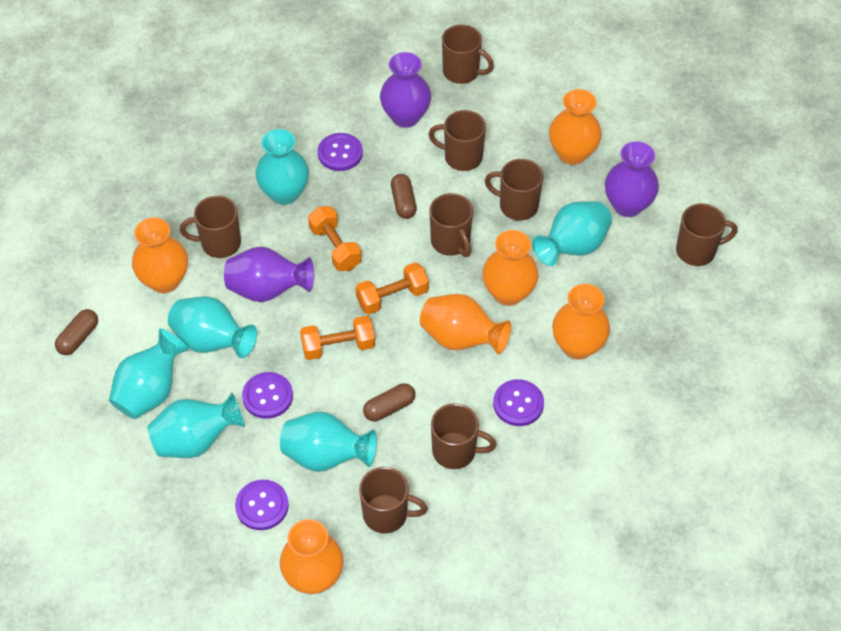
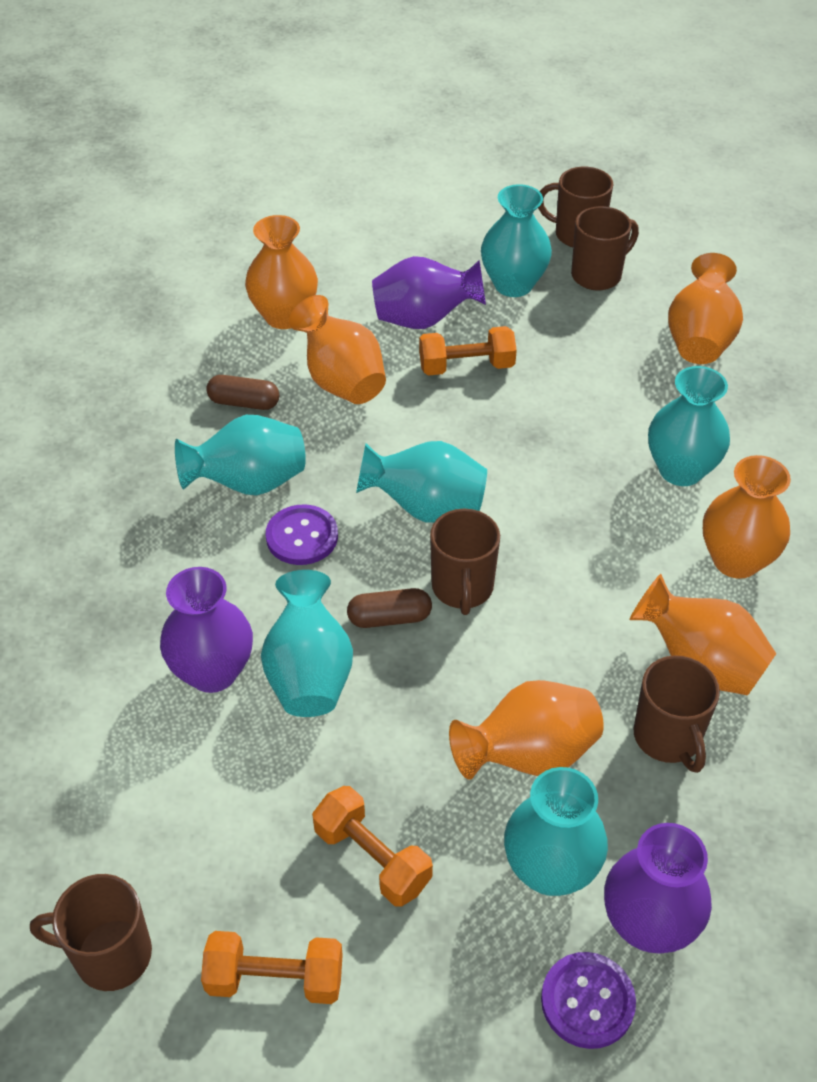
brown capsule: 3 -> 2
brown mug: 8 -> 5
purple button: 4 -> 2

